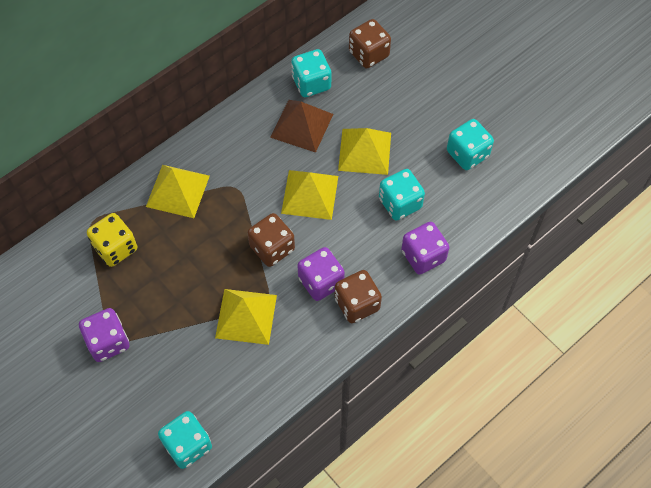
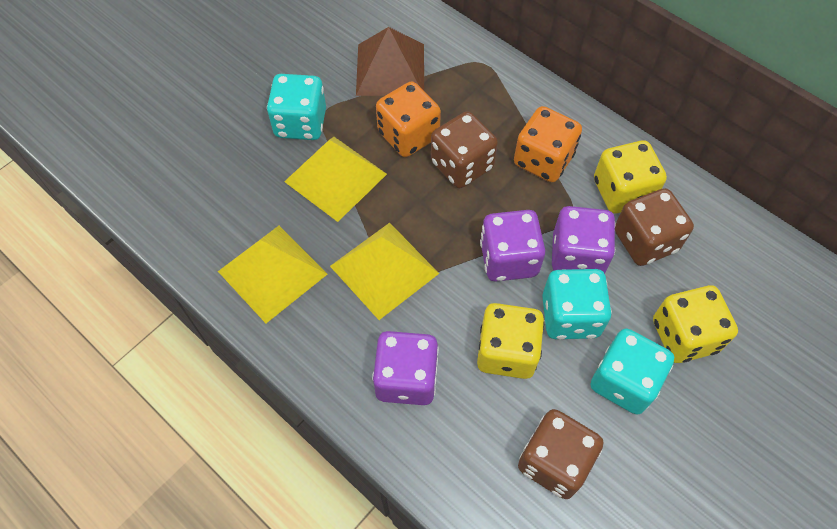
orange dice: 0 -> 2
turquoise dice: 4 -> 3
yellow dice: 1 -> 3
yellow pyramid: 4 -> 3

